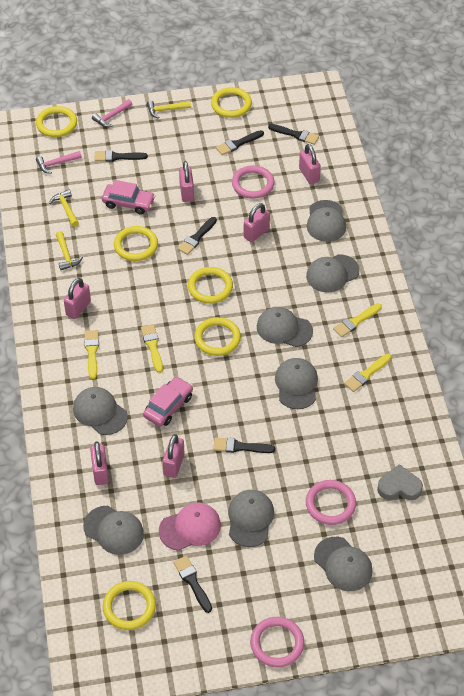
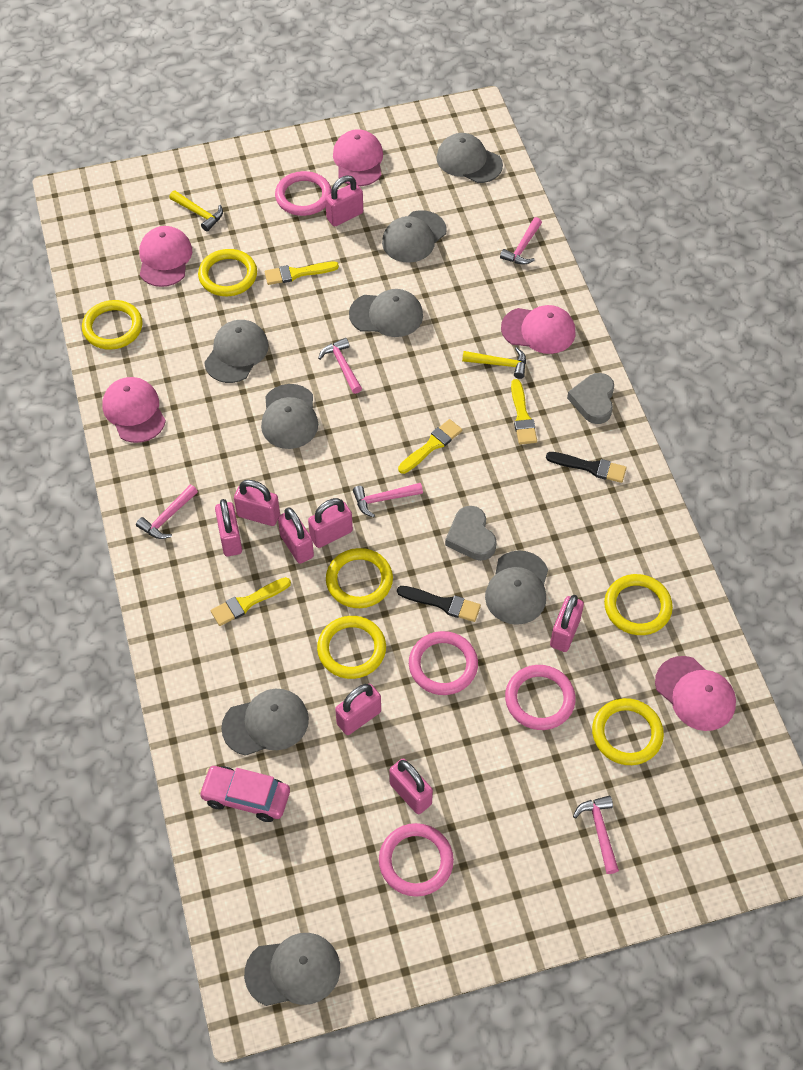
black brush: 6 -> 2
grey heart: 1 -> 2
pink cap: 1 -> 5
pink car: 2 -> 1
pink hammer: 2 -> 5
pink padlock: 6 -> 8
pink ring: 3 -> 4
yellow hammer: 3 -> 2

